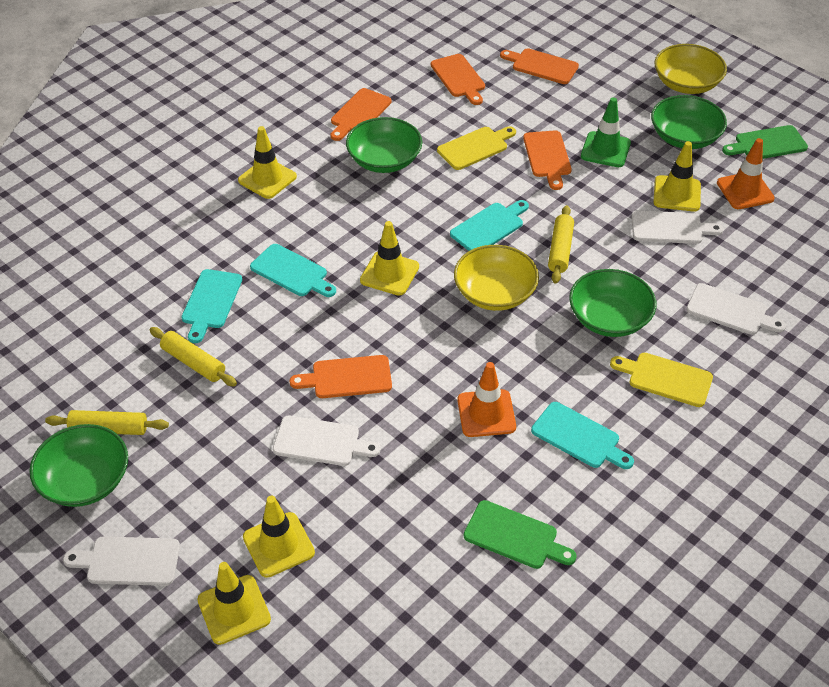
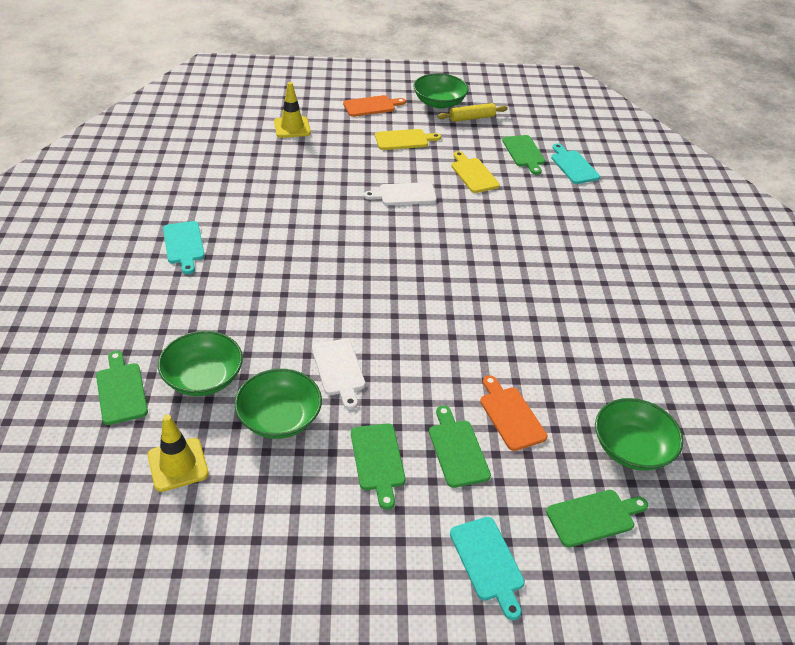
green cutting board: 2 -> 5
green traffic cone: 1 -> 0
orange cutting board: 5 -> 2
orange traffic cone: 2 -> 0
turquoise cutting board: 4 -> 3
white cutting board: 4 -> 2
yellow bowl: 2 -> 0
yellow rolling pin: 3 -> 1
yellow traffic cone: 5 -> 2

